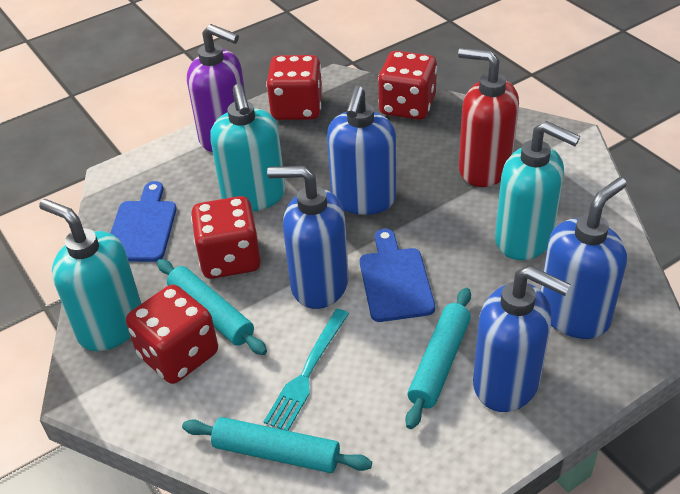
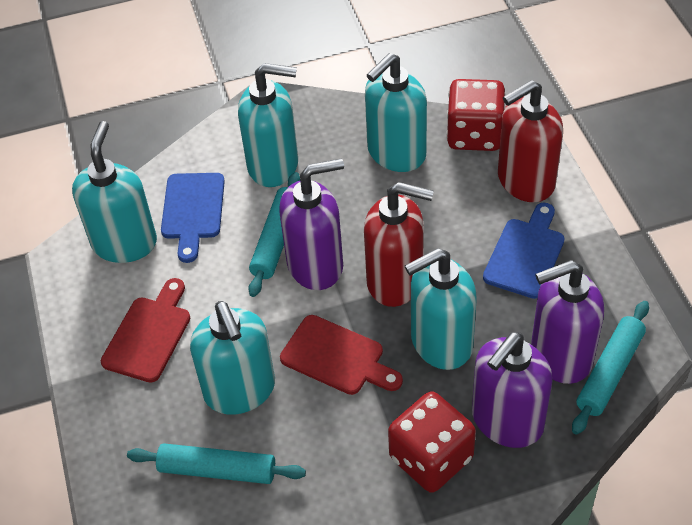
blue soap dispenser: 4 -> 0
purple soap dispenser: 1 -> 3
red cutting board: 0 -> 2
red dice: 4 -> 2
red soap dispenser: 1 -> 2
turquoise fork: 1 -> 0
turquoise soap dispenser: 3 -> 5

